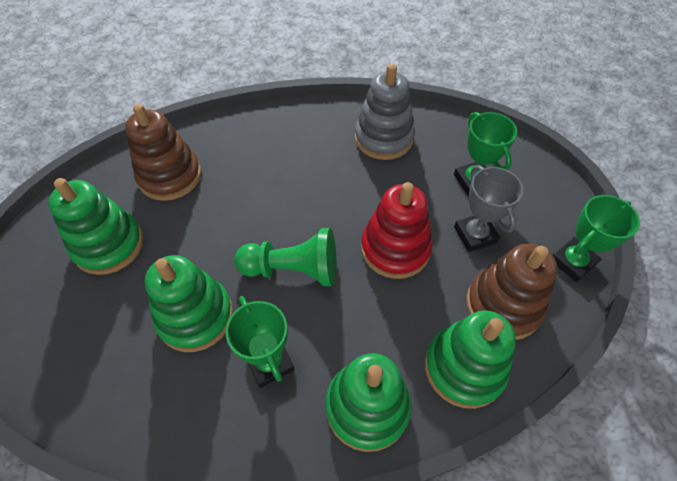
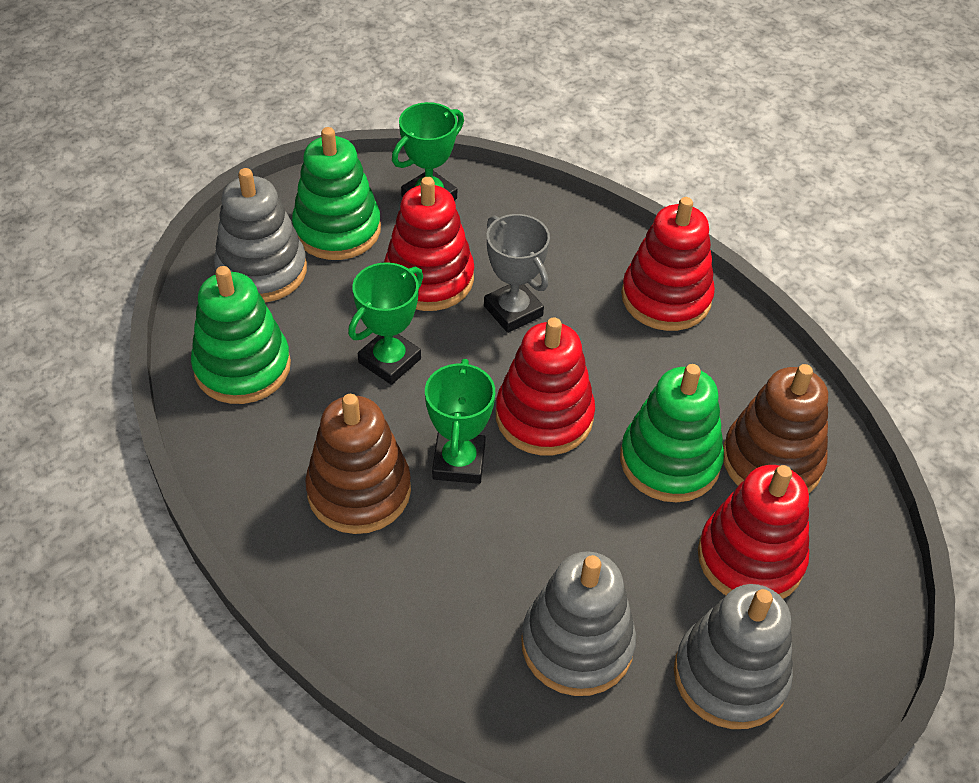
green pawn: 1 -> 0
green stacking toy: 4 -> 3
grey stacking toy: 1 -> 3
red stacking toy: 1 -> 4

